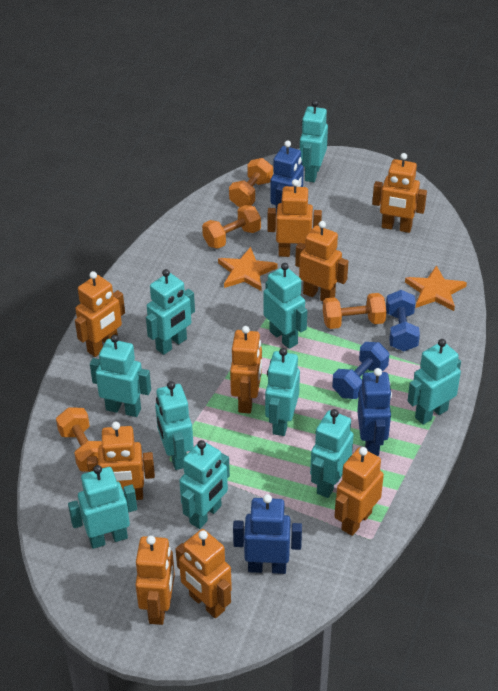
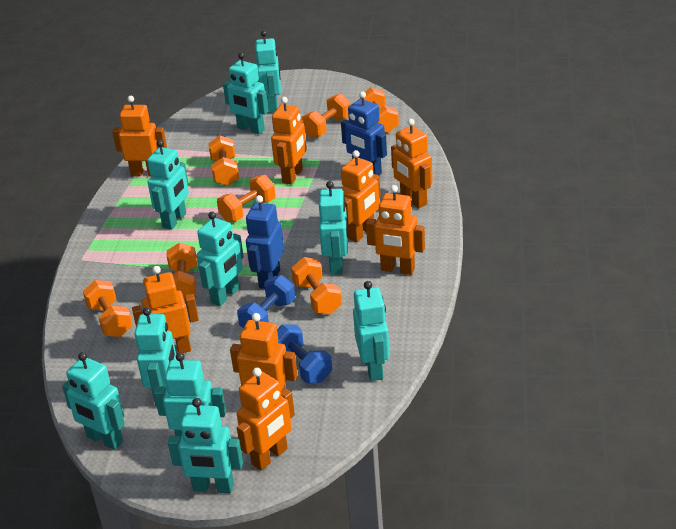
blue robot: 3 -> 2
orange dumbbell: 4 -> 7
orange robot: 9 -> 8
orange star: 2 -> 0

